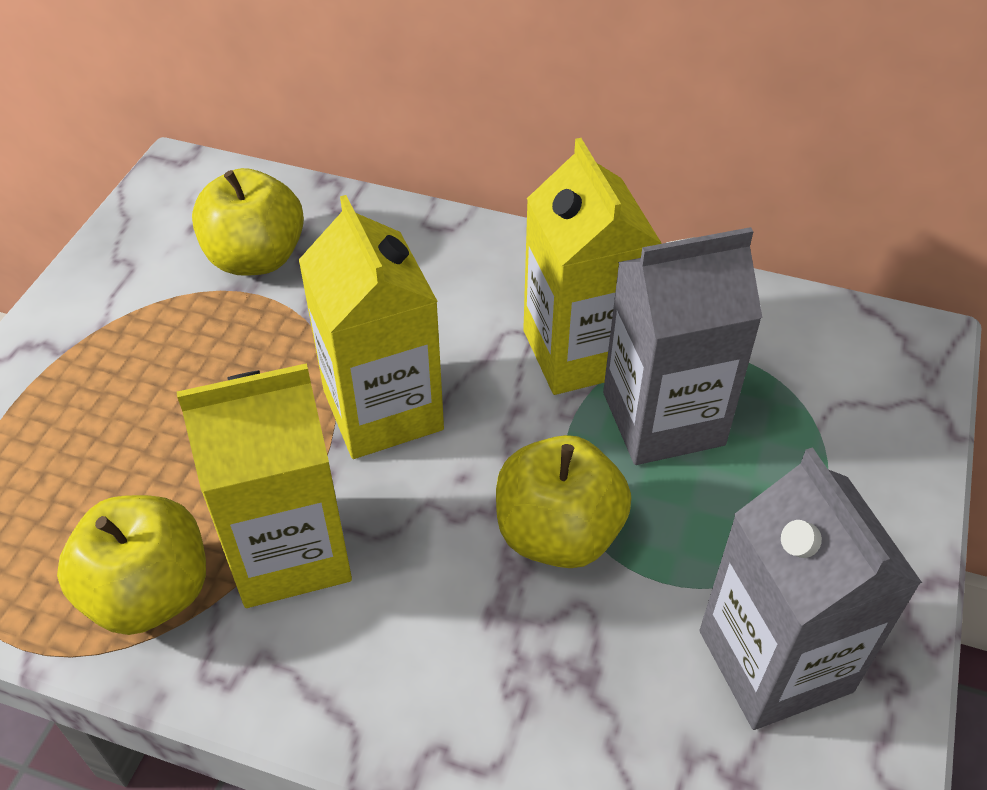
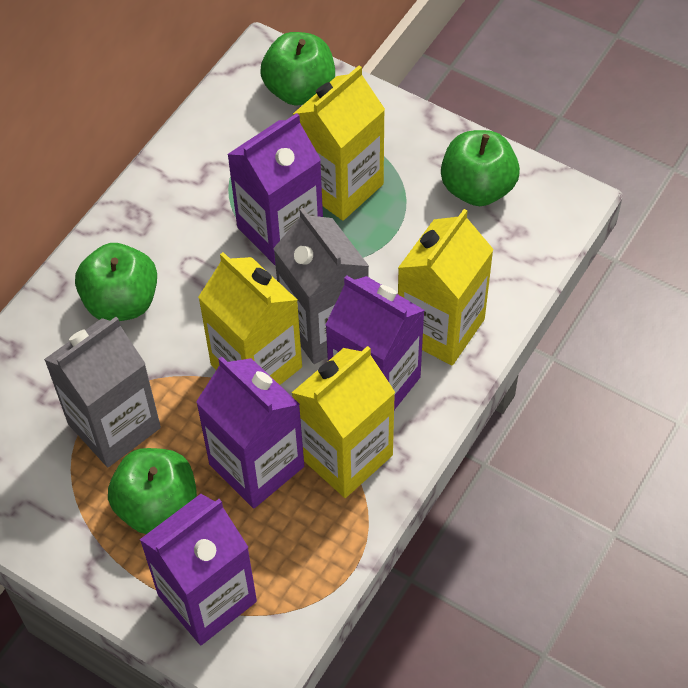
green apple: 0 -> 4
purple carton: 0 -> 4
yellow apple: 3 -> 0
yellow carton: 3 -> 4

